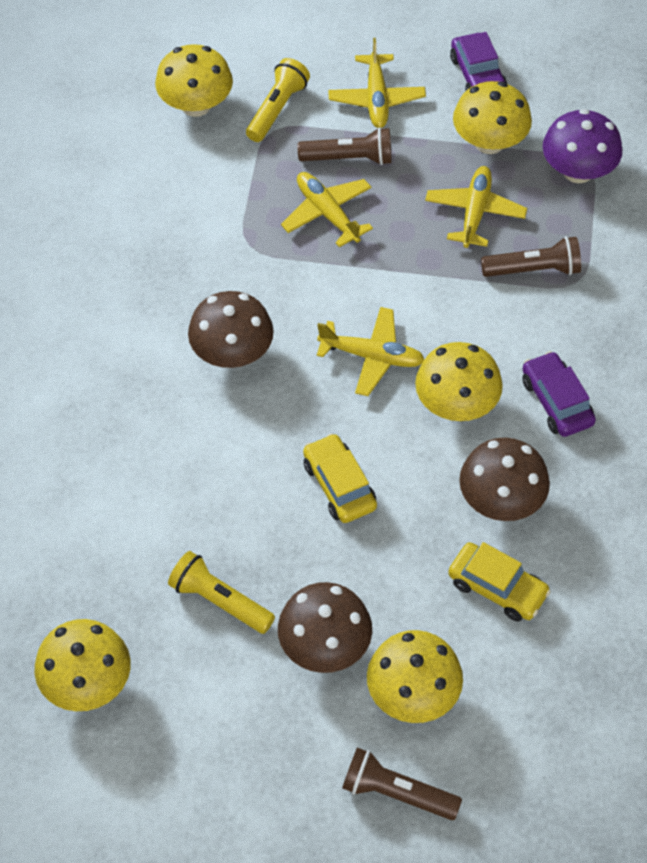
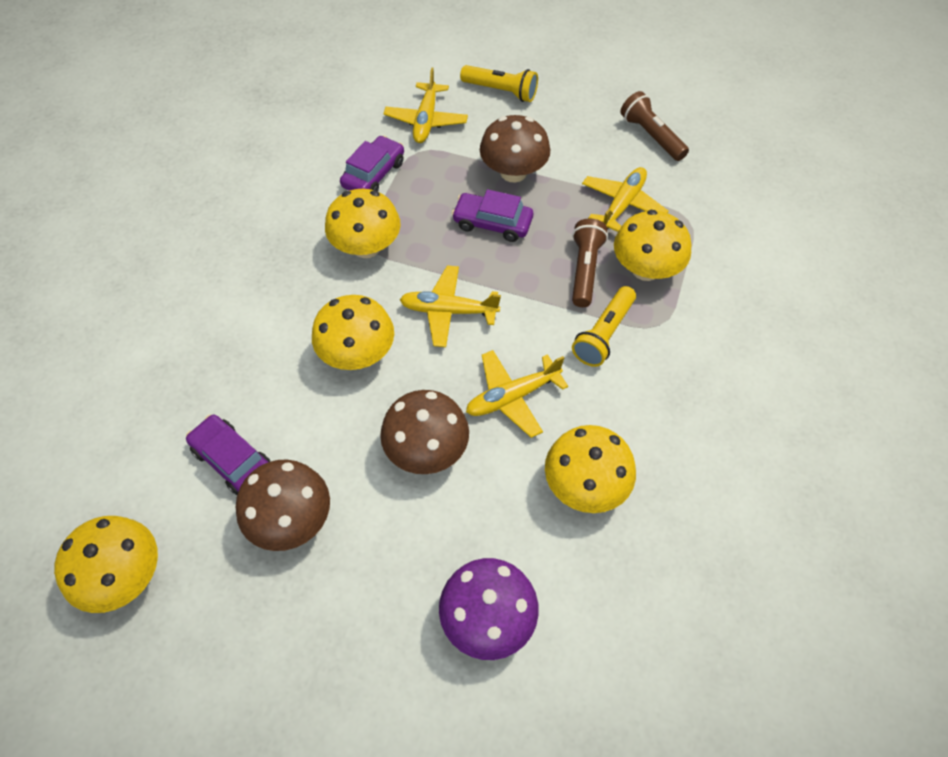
brown flashlight: 3 -> 2
purple car: 2 -> 3
yellow car: 2 -> 0

